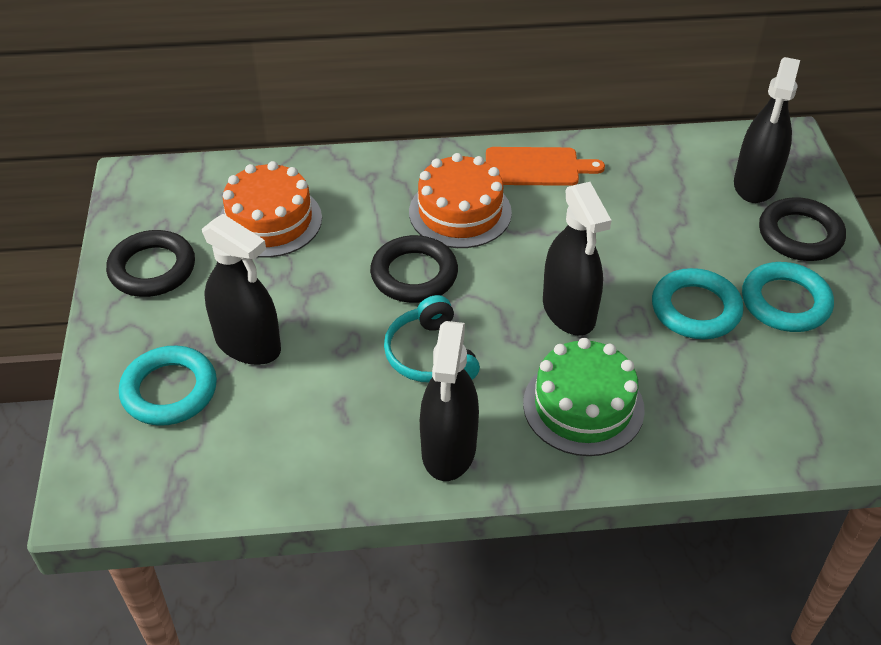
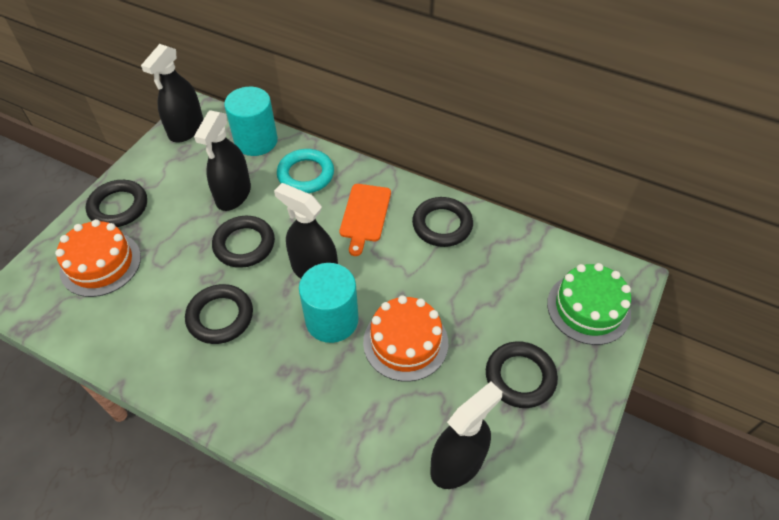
black ring: 3 -> 5
turquoise cylinder: 0 -> 2
turquoise headphones: 1 -> 0
turquoise ring: 3 -> 1

